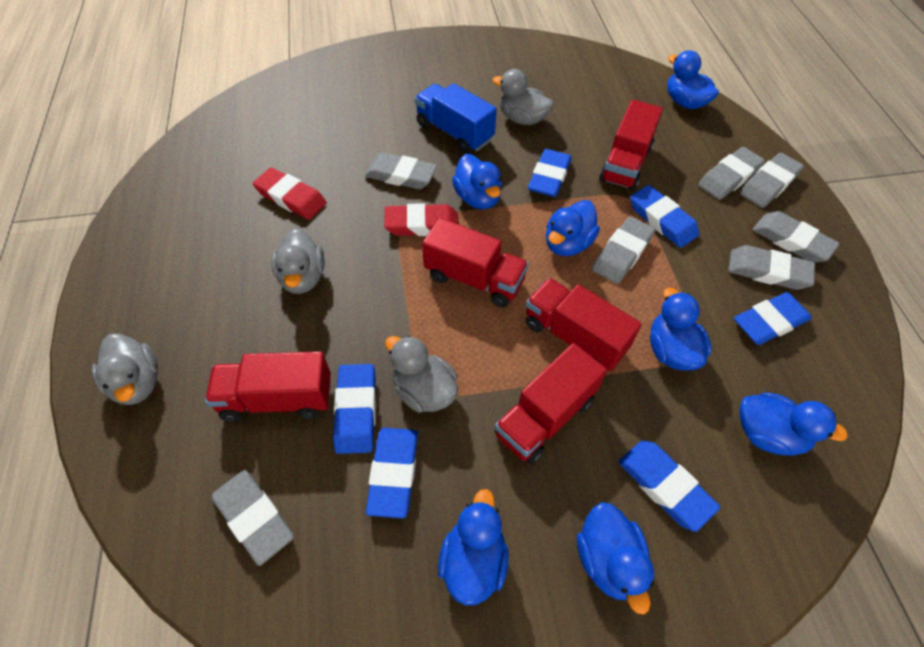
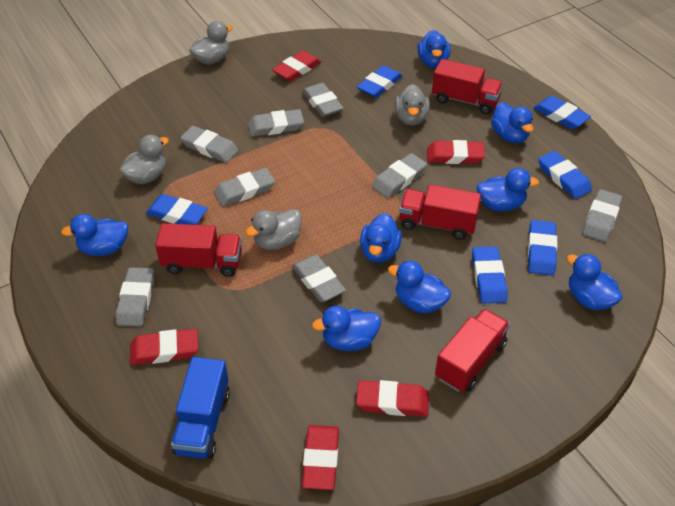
blue duck: 7 -> 8
grey eraser: 7 -> 8
red eraser: 2 -> 5
red truck: 5 -> 4

